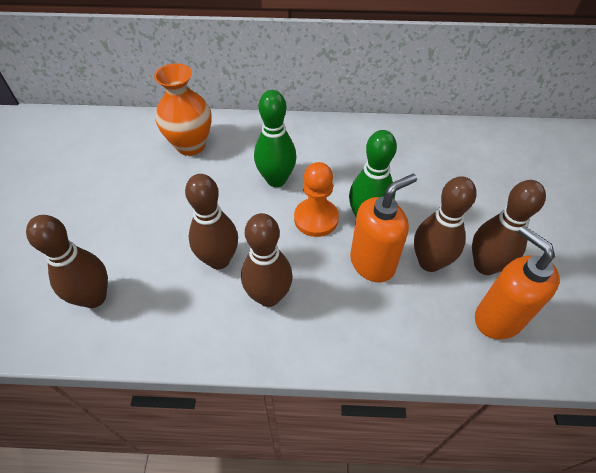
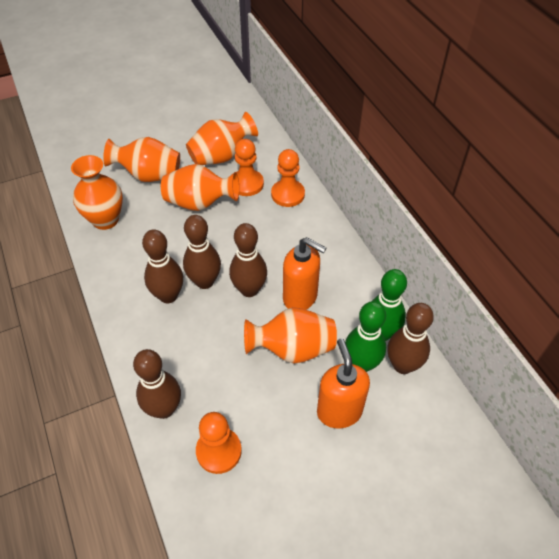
orange pawn: 1 -> 3
orange vase: 1 -> 5

